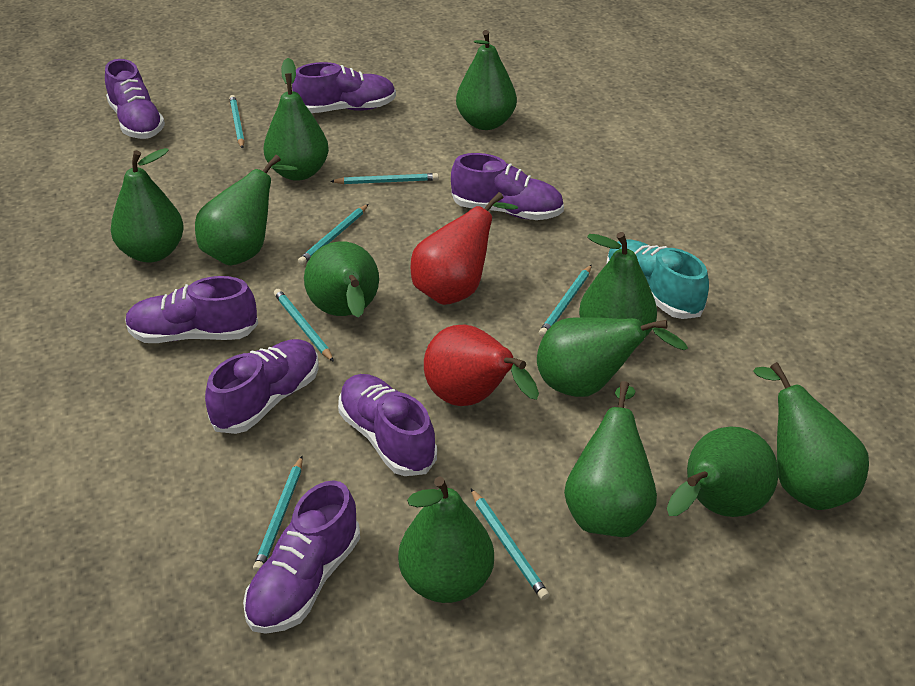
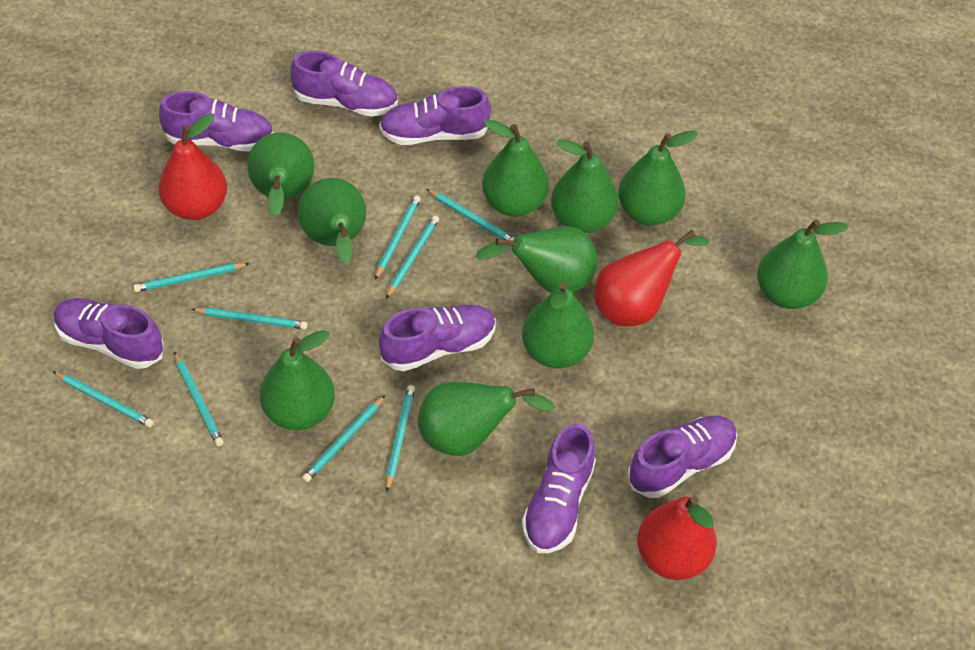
green pear: 11 -> 10
red pear: 2 -> 3
turquoise pencil: 7 -> 9
turquoise shoe: 1 -> 0

